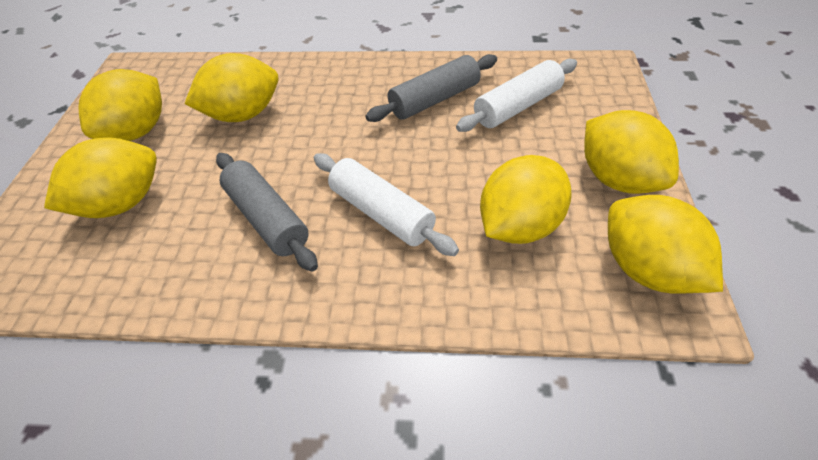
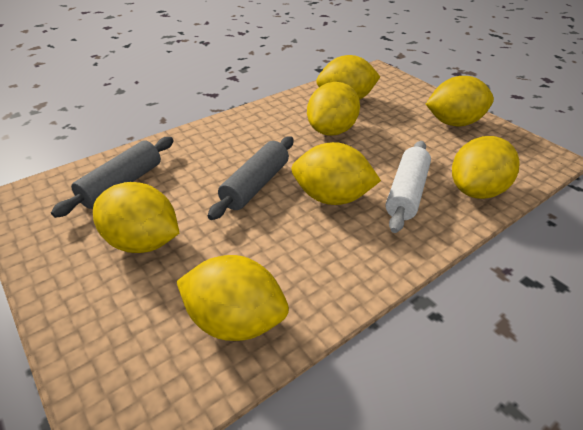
white rolling pin: 2 -> 1
yellow lemon: 6 -> 7

